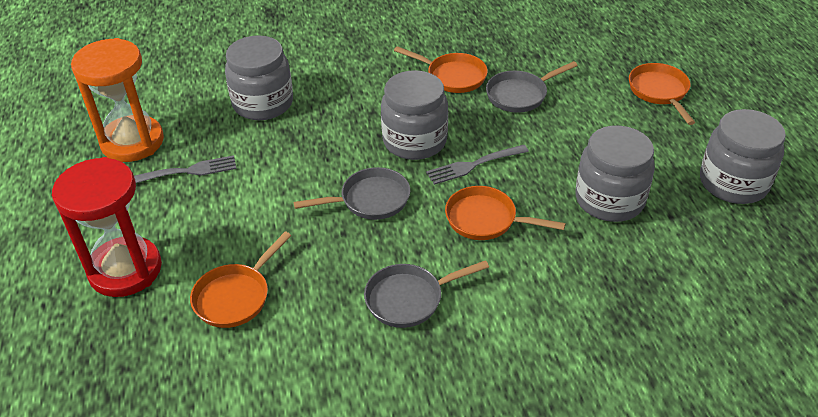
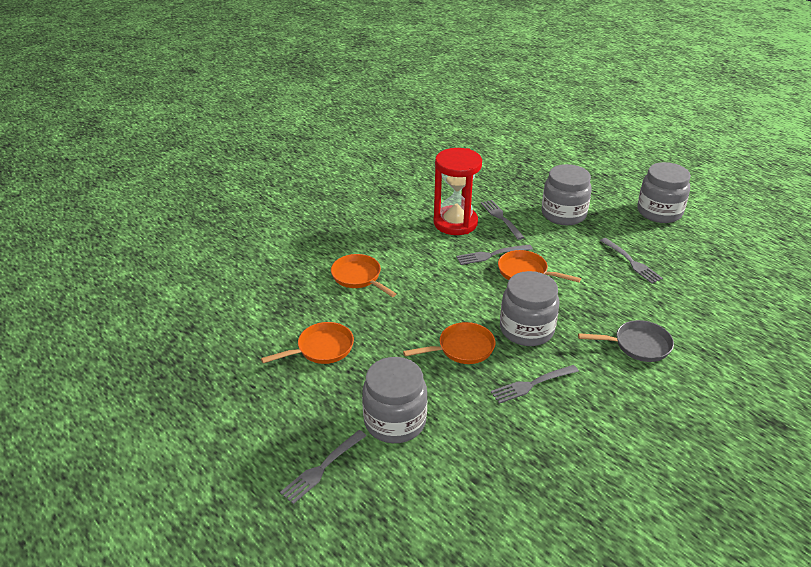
grey fork: 2 -> 5
grey pan: 3 -> 1
orange hourglass: 1 -> 0

